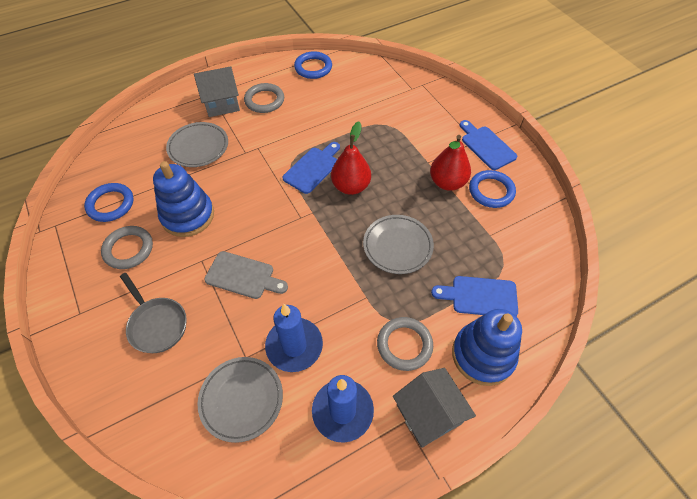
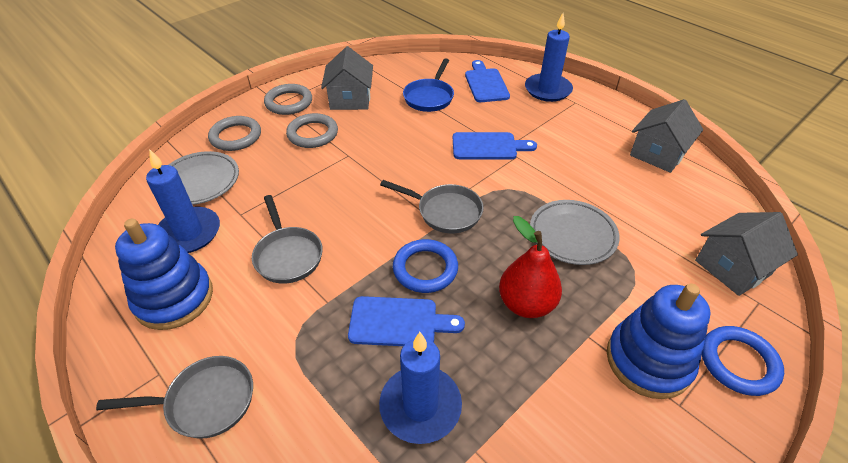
blue candle: 2 -> 3
blue pan: 0 -> 1
blue ring: 3 -> 2
grey cutting board: 1 -> 0
grey house: 2 -> 3
grey pan: 1 -> 3
grey plate: 3 -> 2
red pear: 2 -> 1

